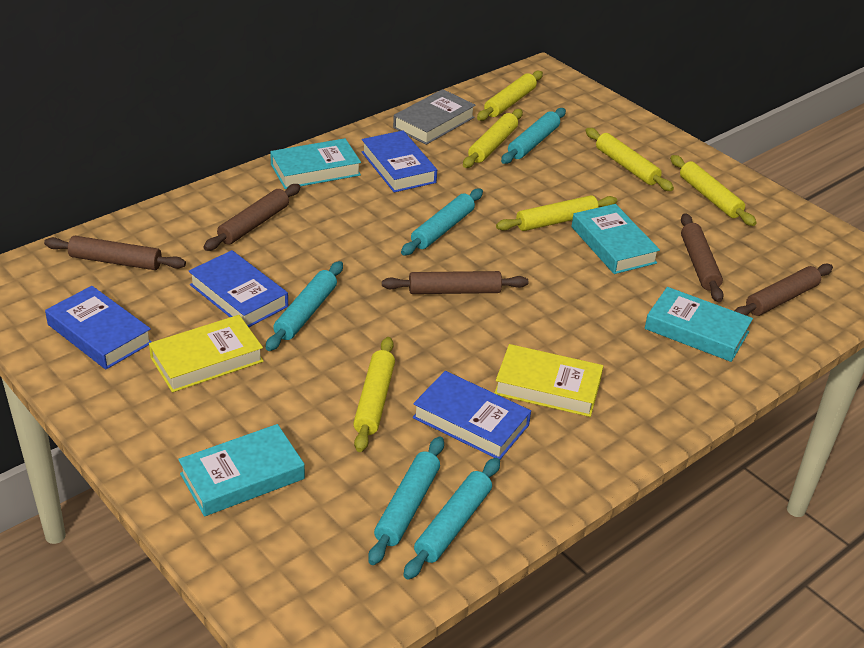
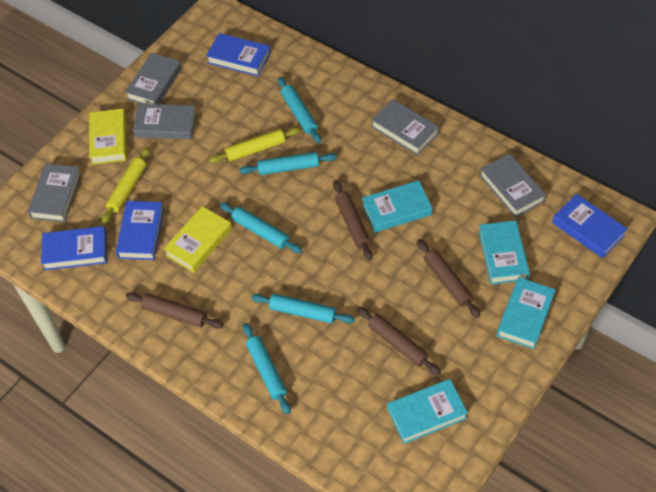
brown rolling pin: 5 -> 4
grey book: 1 -> 5
yellow rolling pin: 6 -> 2

